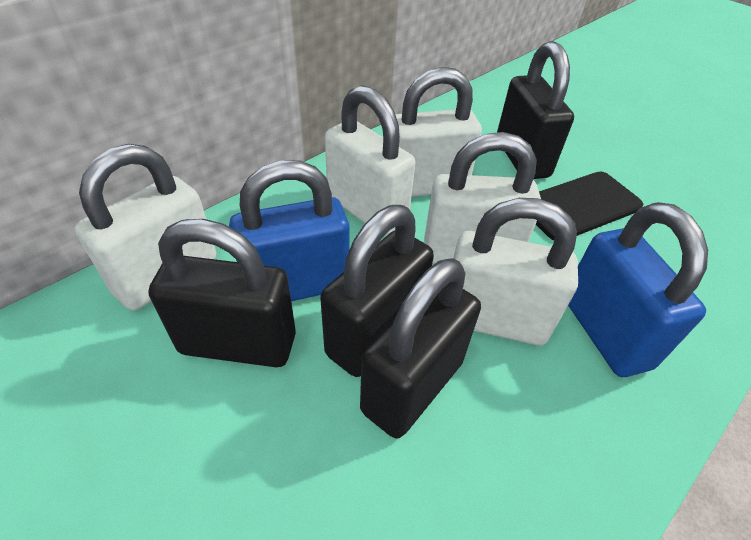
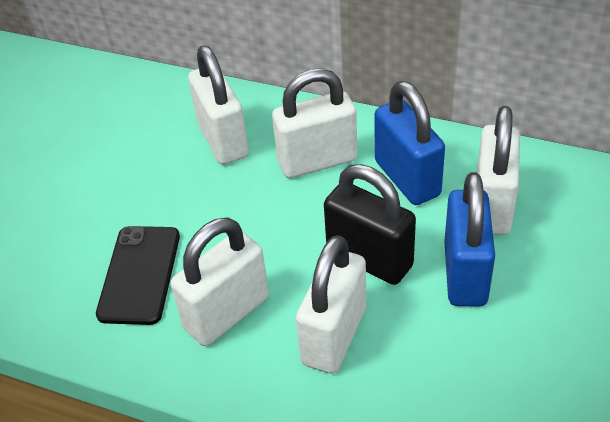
black padlock: 4 -> 1

